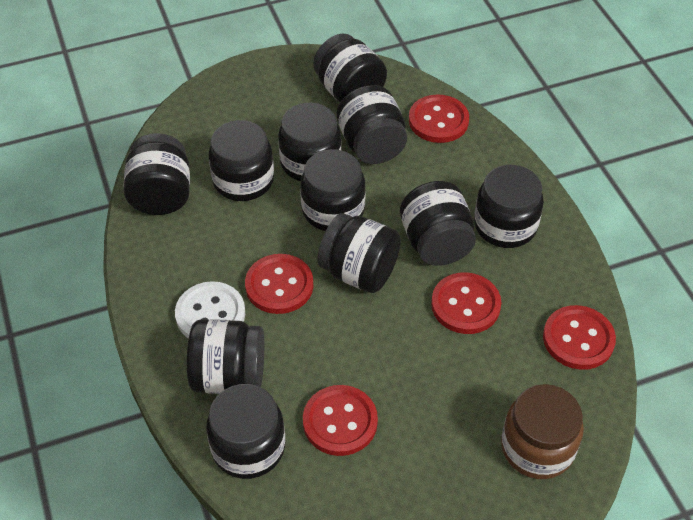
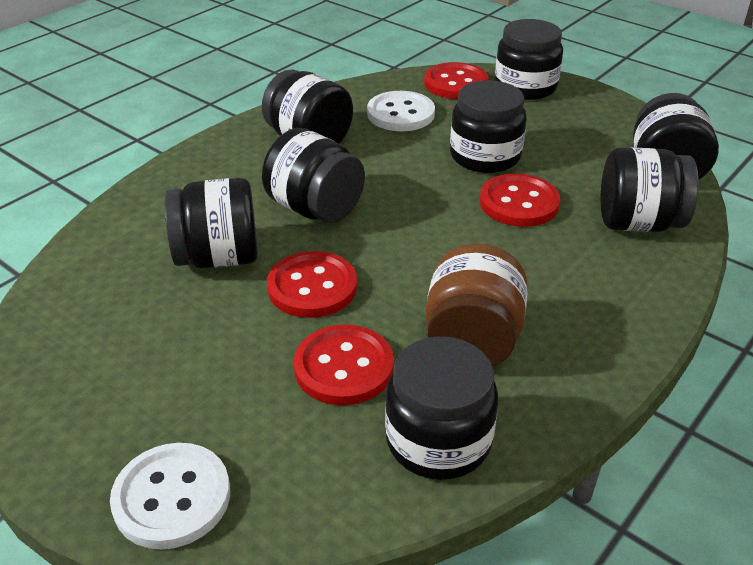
black jar: 11 -> 8
red button: 5 -> 4
white button: 1 -> 2

